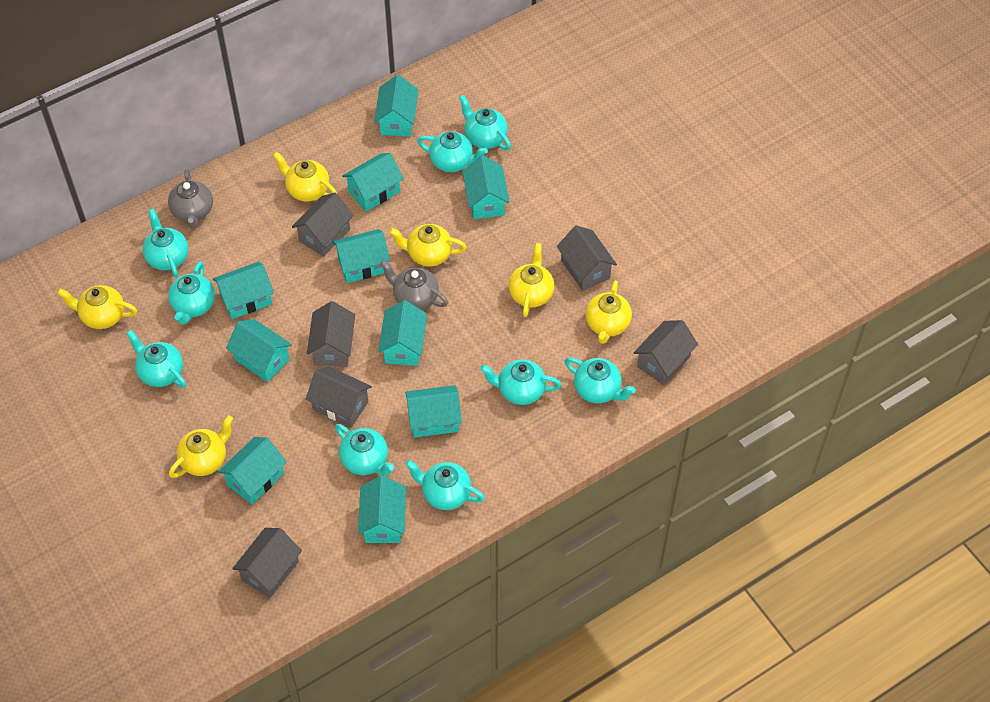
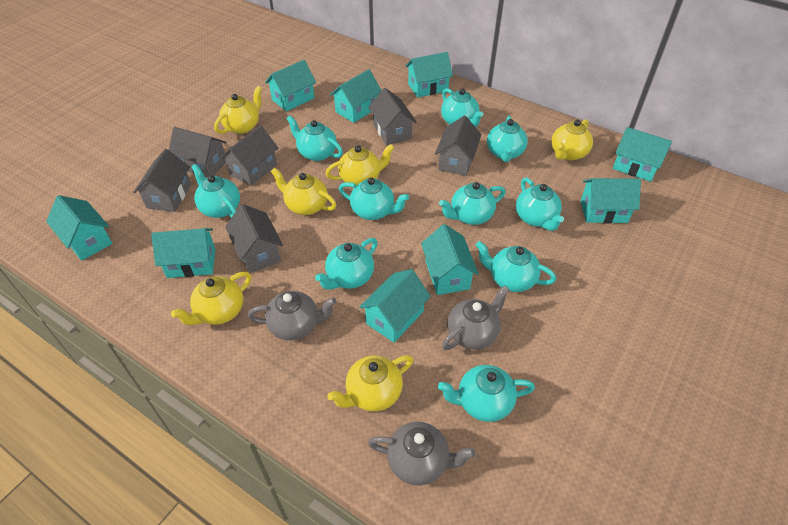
grey teapot: 2 -> 3
turquoise house: 10 -> 9
turquoise teapot: 9 -> 10

